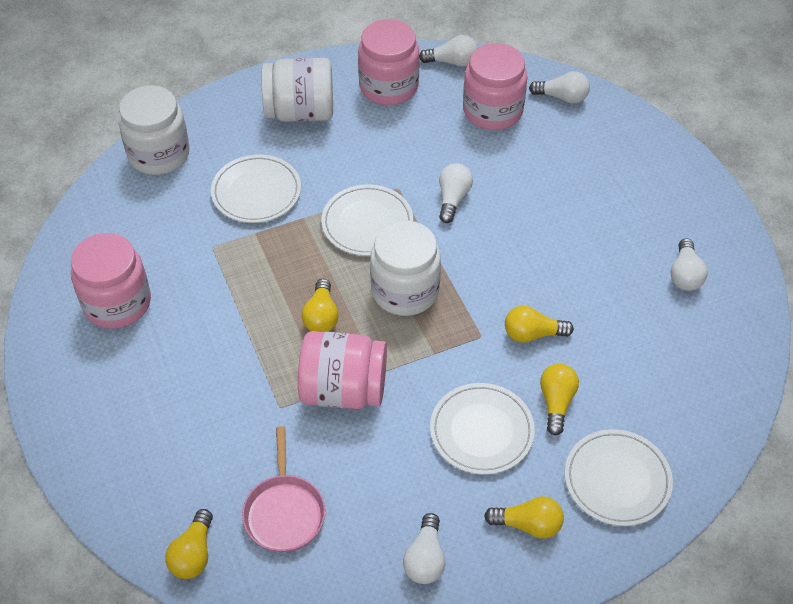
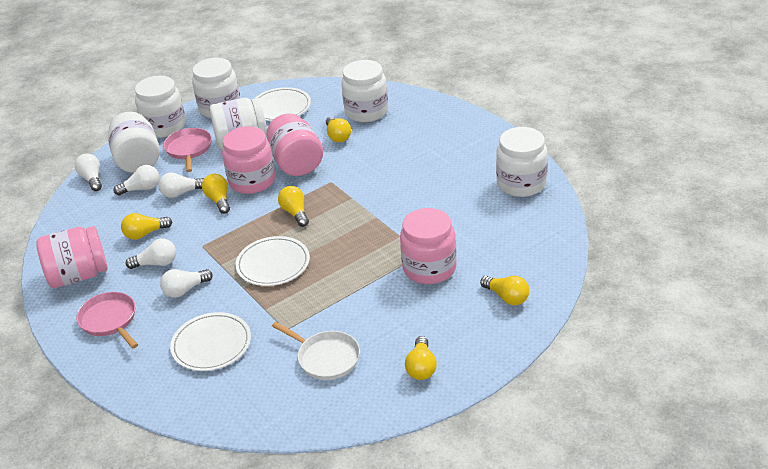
pink pan: 1 -> 2
white jar: 3 -> 6
white pan: 0 -> 1
white plate: 4 -> 3
yellow light bulb: 5 -> 6

